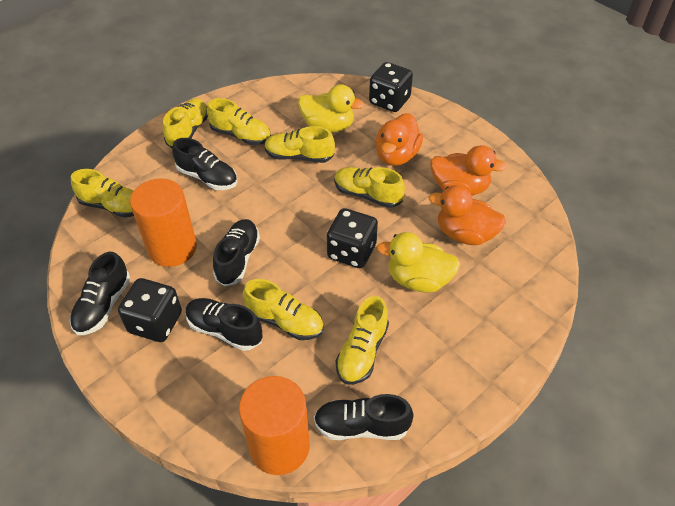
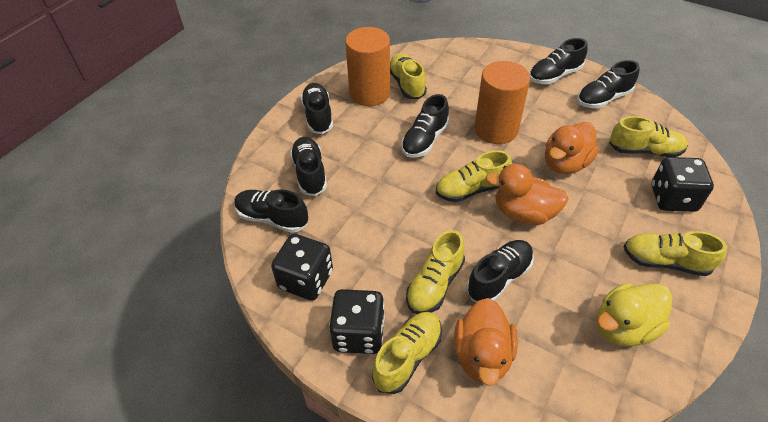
black shoe: 5 -> 7
yellow duck: 2 -> 1
yellow shoe: 7 -> 6

